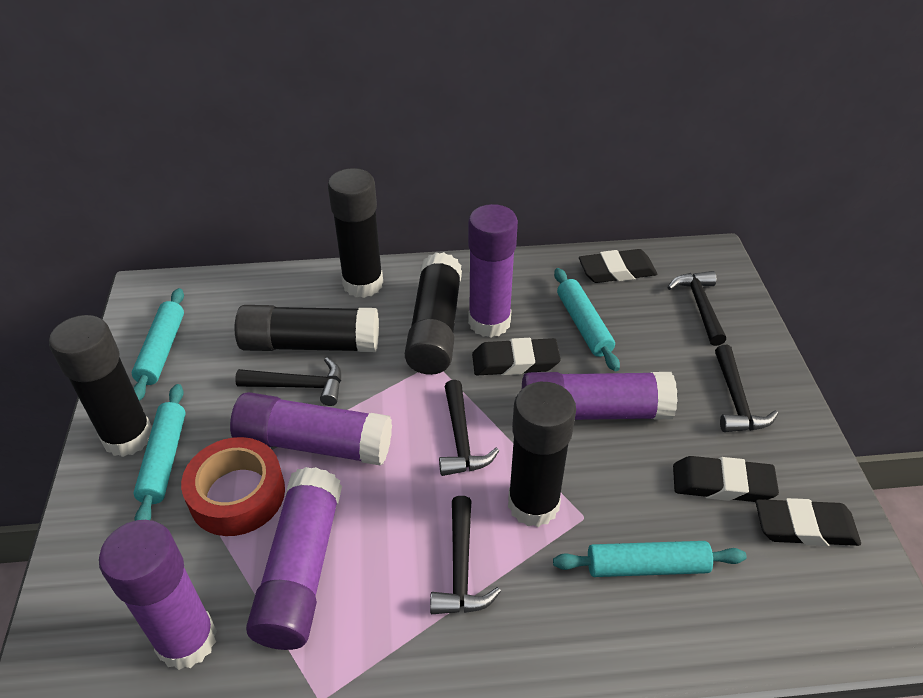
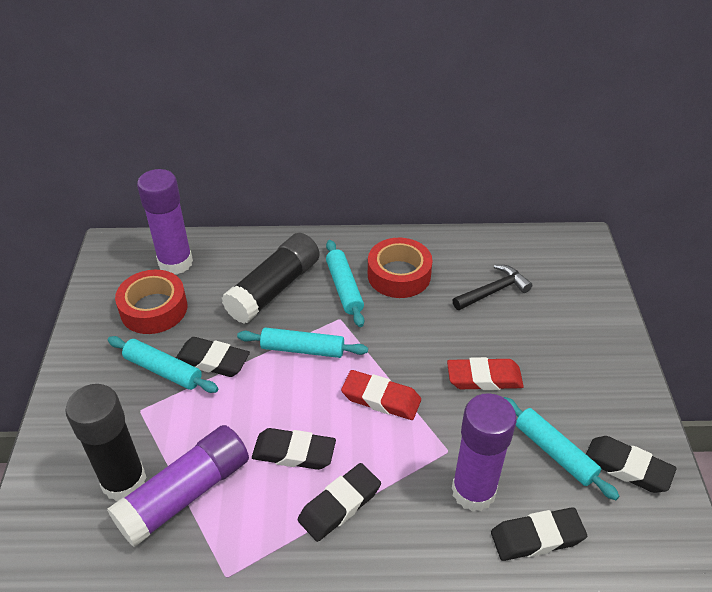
black eraser: 4 -> 5
black glue stick: 5 -> 2
black hammer: 5 -> 1
purple glue stick: 5 -> 3
red eraser: 0 -> 2
red tape: 1 -> 2

